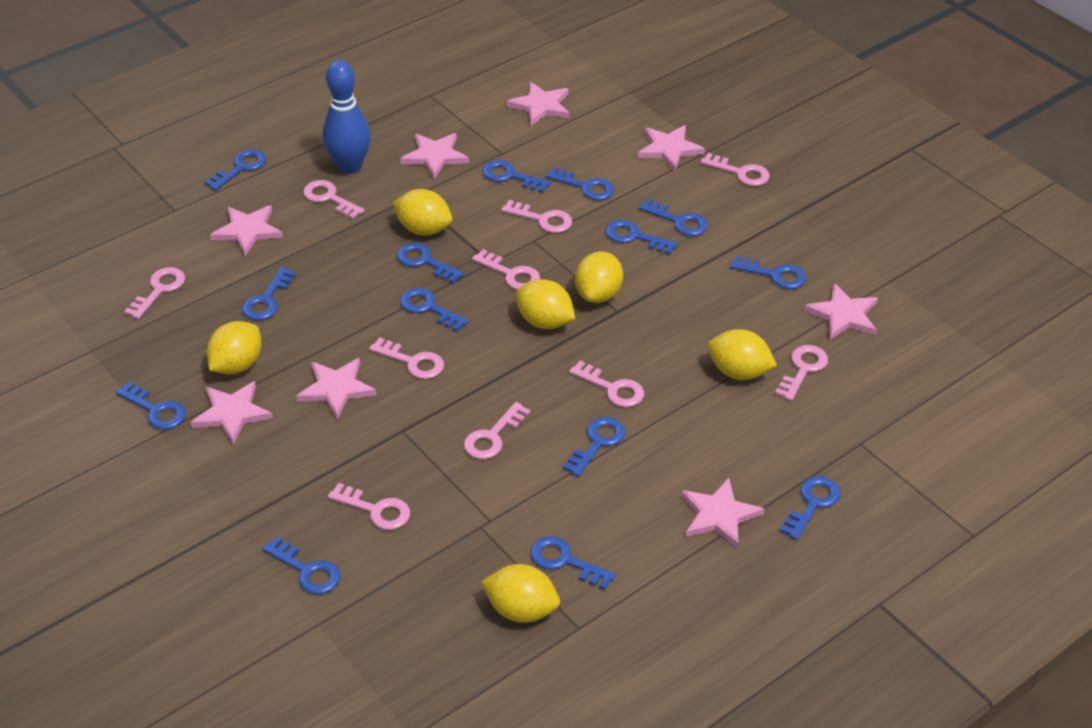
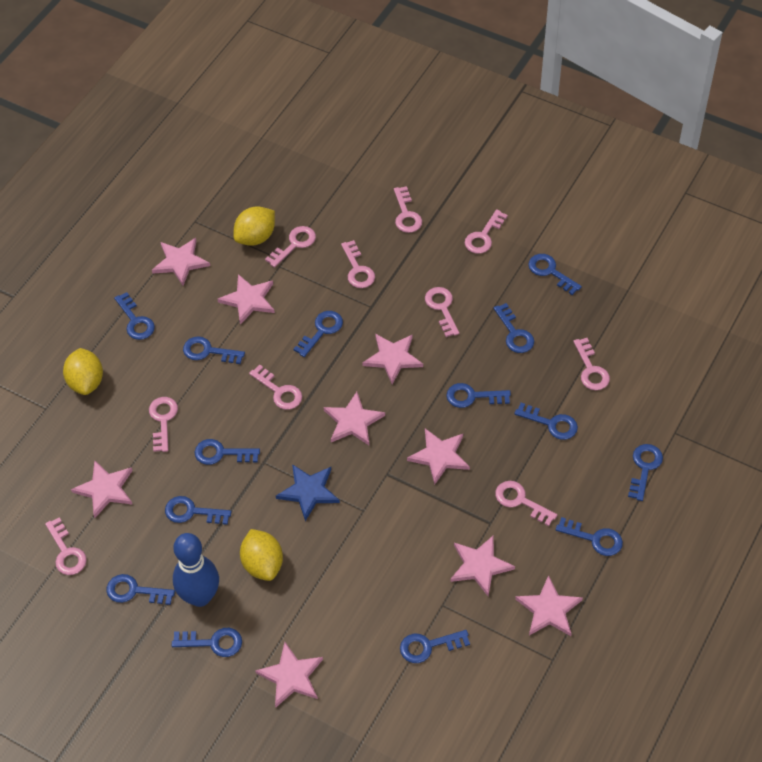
blue star: 0 -> 1
pink star: 8 -> 9
yellow lemon: 6 -> 3

